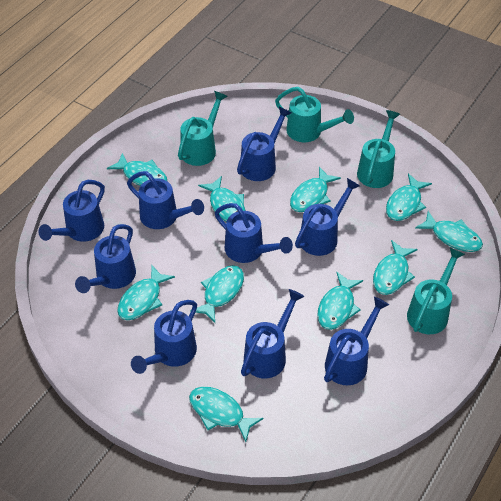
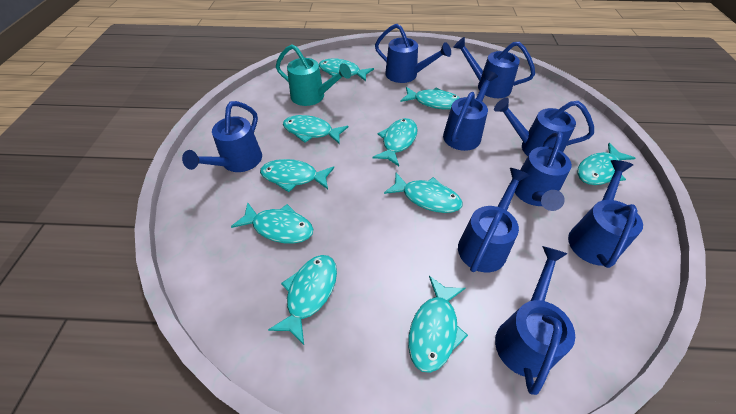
turquoise watering can: 4 -> 1

